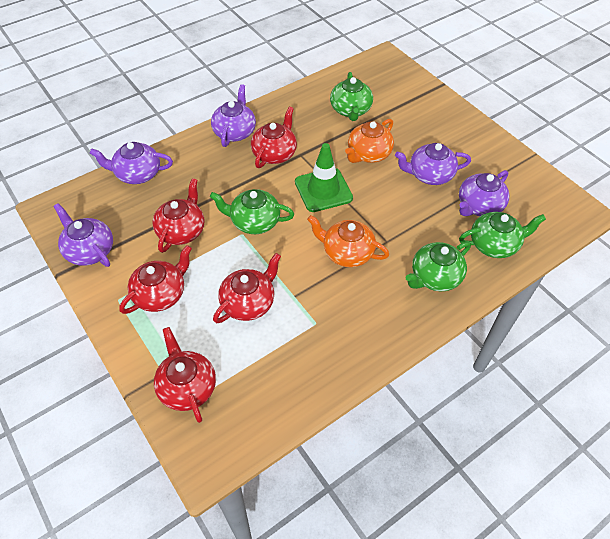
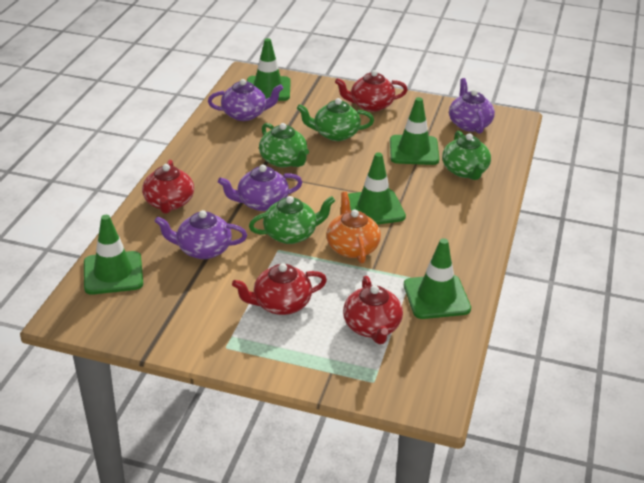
green traffic cone: 1 -> 5
orange teapot: 2 -> 1
purple teapot: 5 -> 4
red teapot: 5 -> 4

